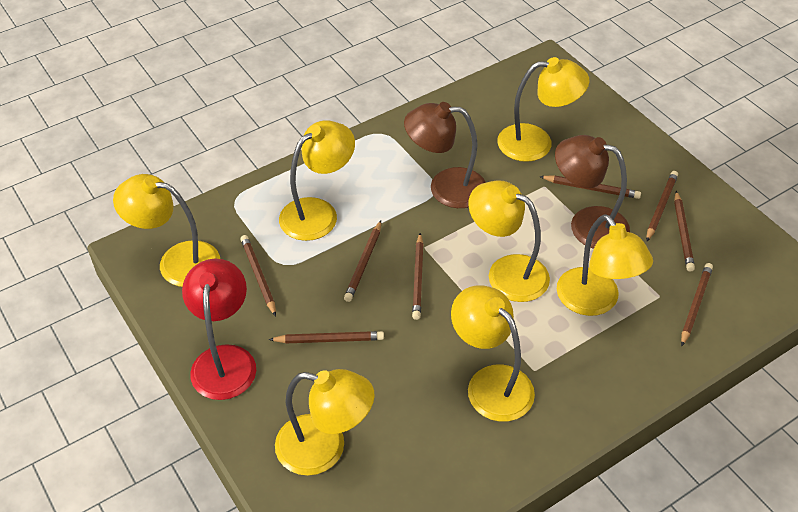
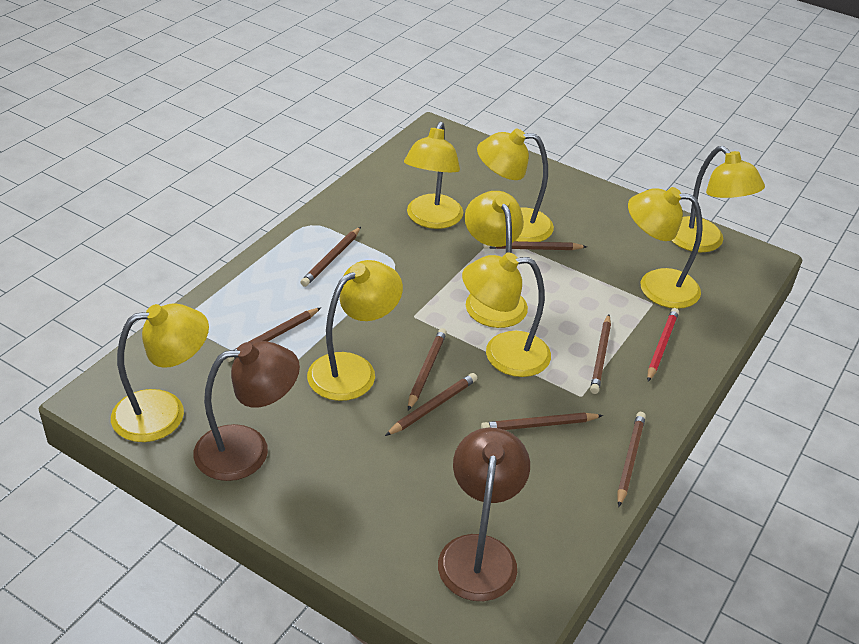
red lamp: 1 -> 0
red pencil: 0 -> 1
yellow lamp: 7 -> 8

